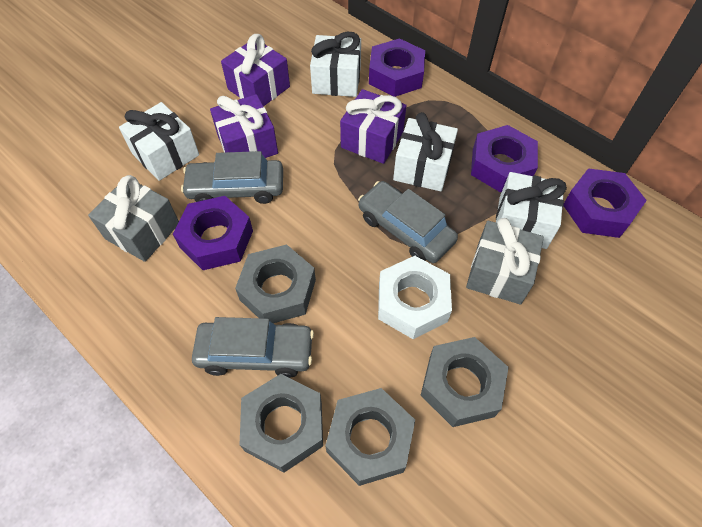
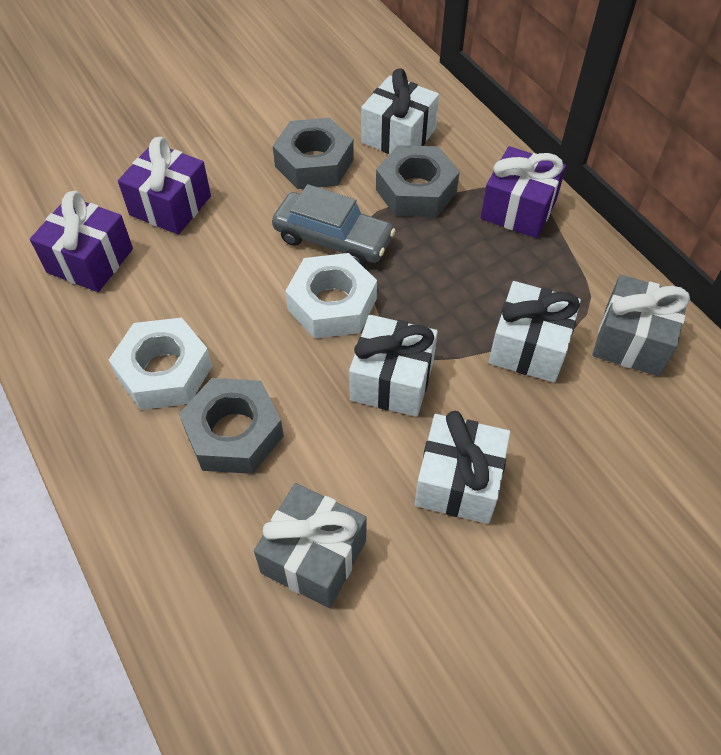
grey car: 3 -> 1
grey nut: 4 -> 3
purple nut: 4 -> 0
white nut: 1 -> 2

